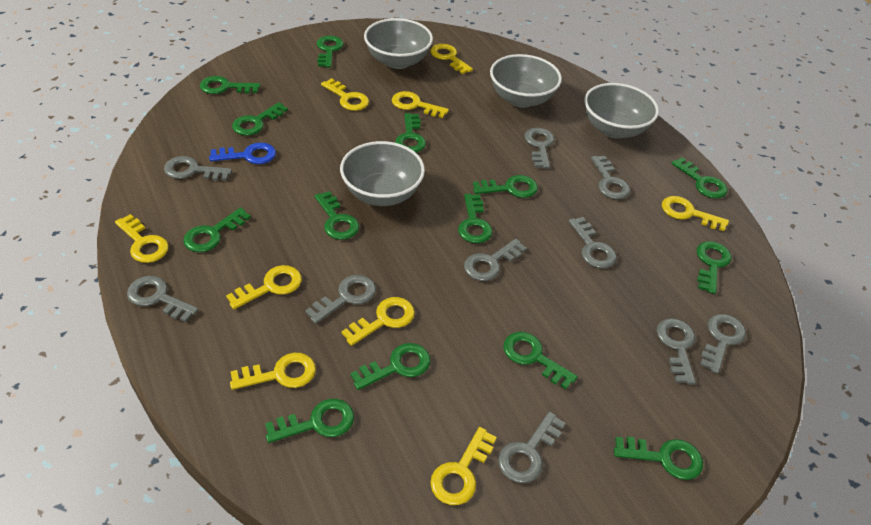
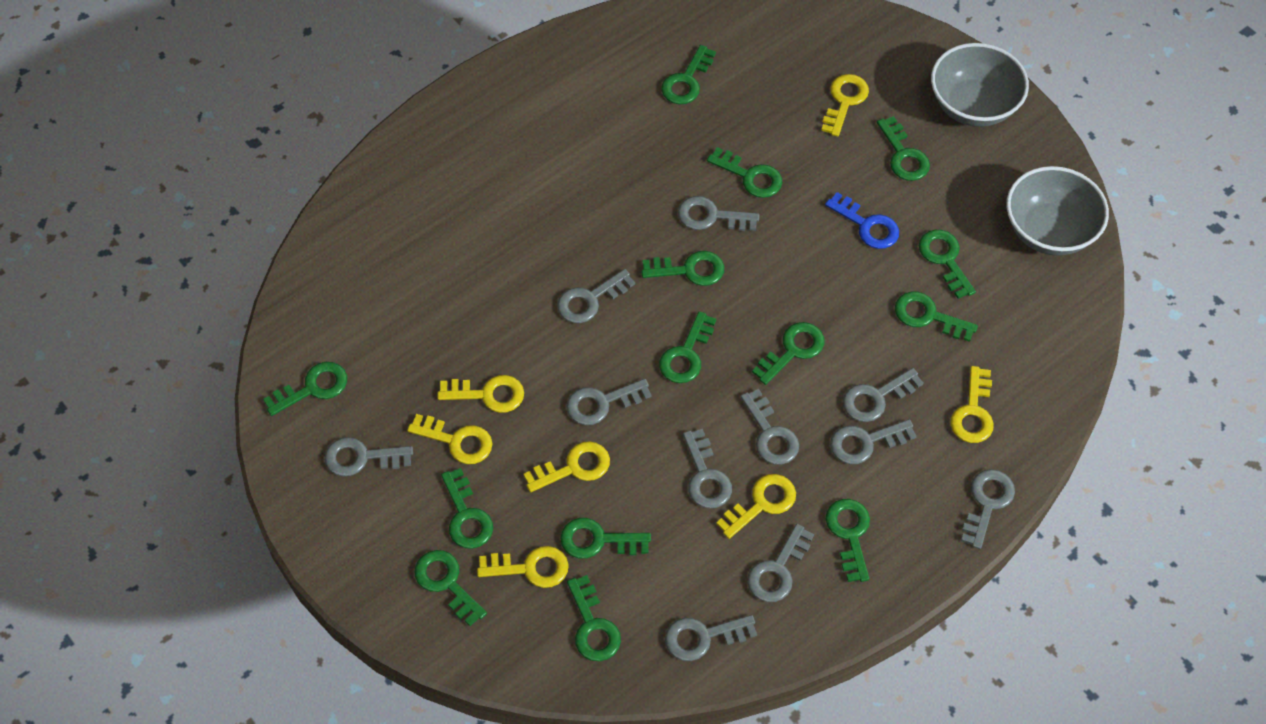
grey bowl: 4 -> 2
grey key: 10 -> 11
yellow key: 9 -> 7

